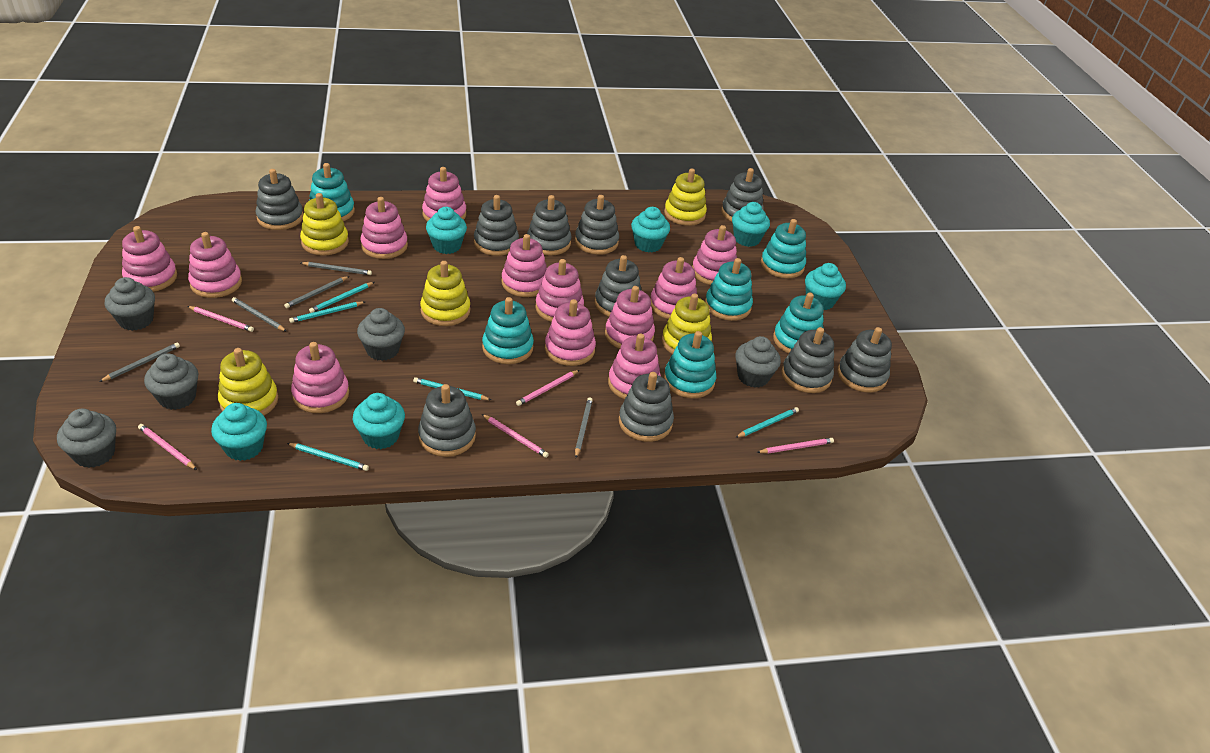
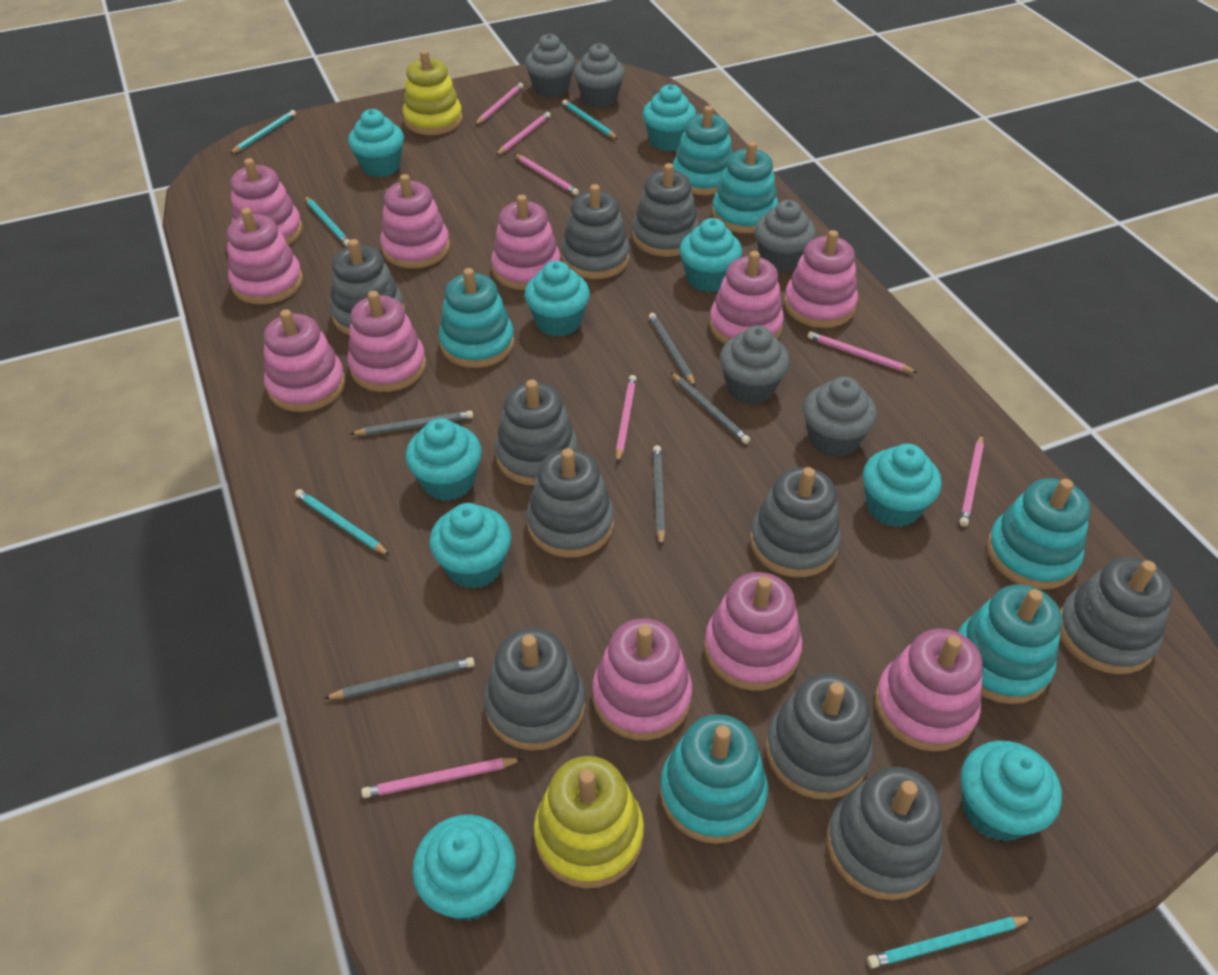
pink pencil: 5 -> 7
pink stacking toy: 12 -> 11
turquoise cupcake: 6 -> 9
yellow stacking toy: 5 -> 2

